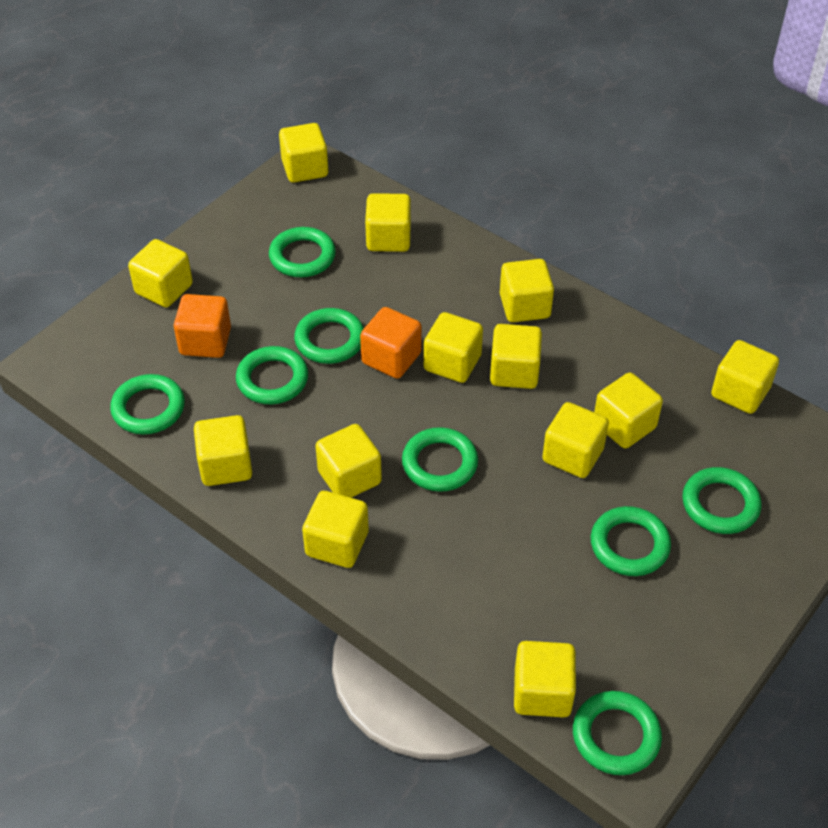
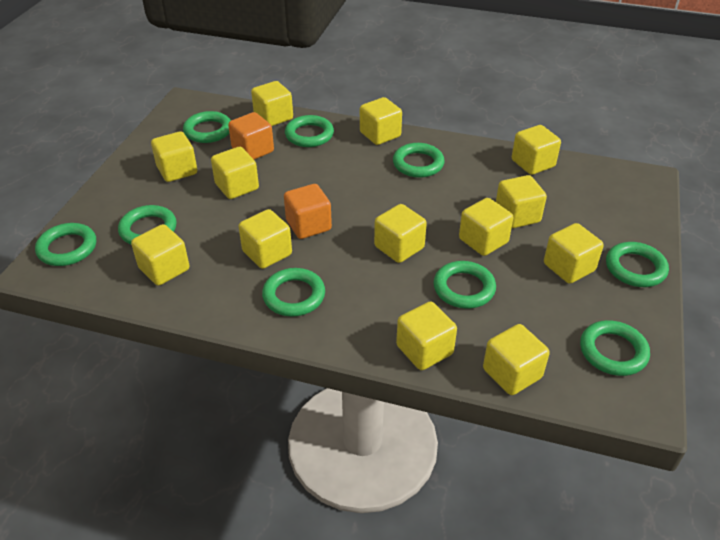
green ring: 8 -> 9

